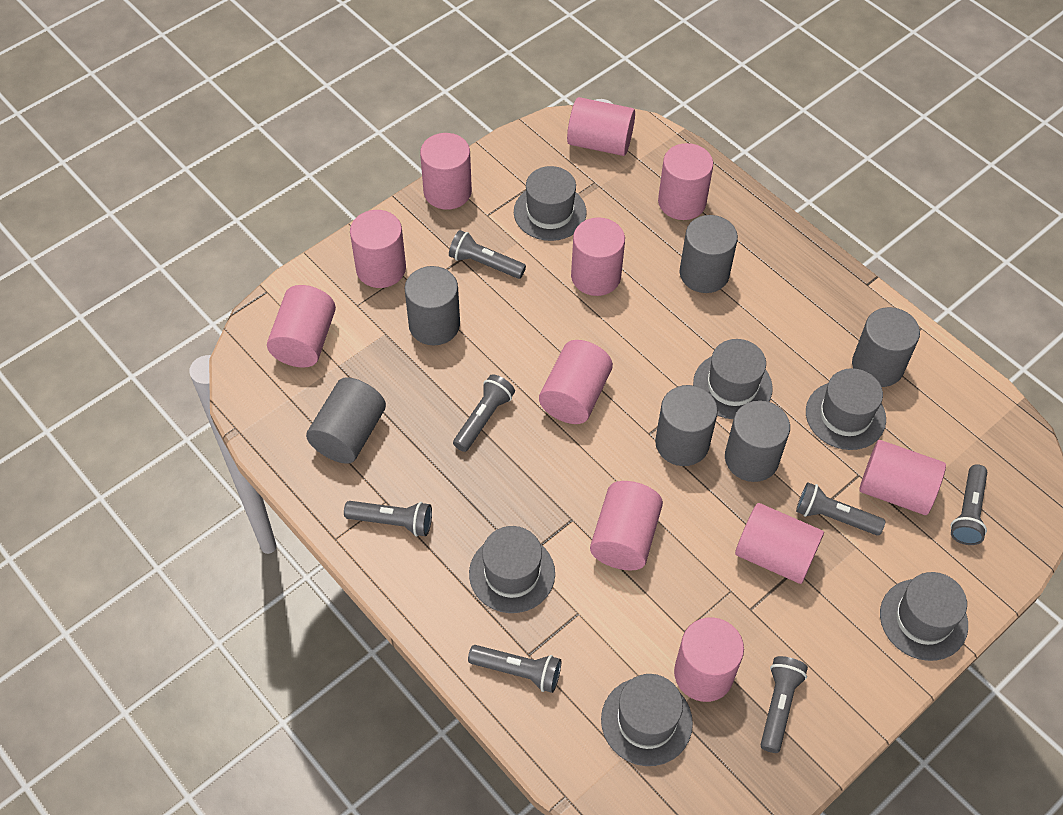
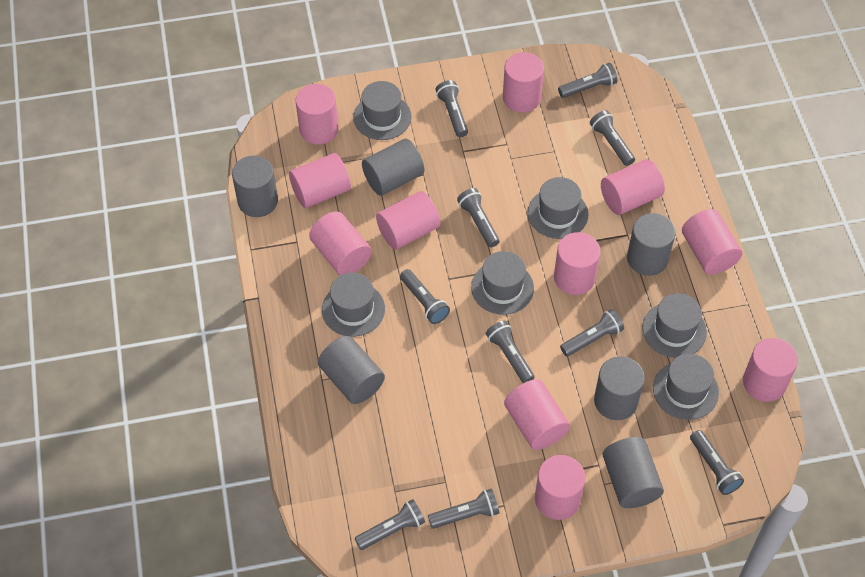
grey flashlight: 7 -> 10

